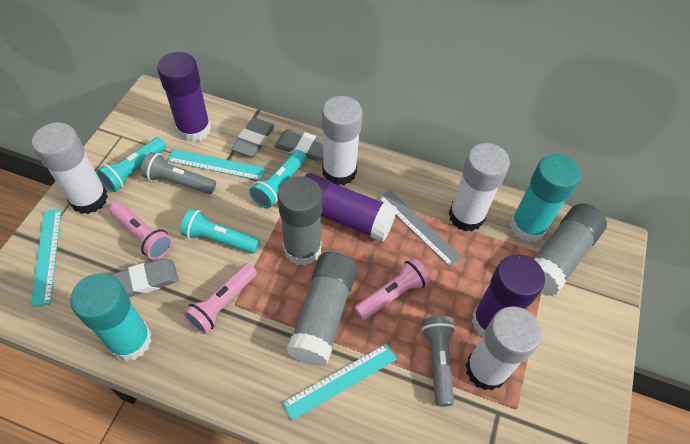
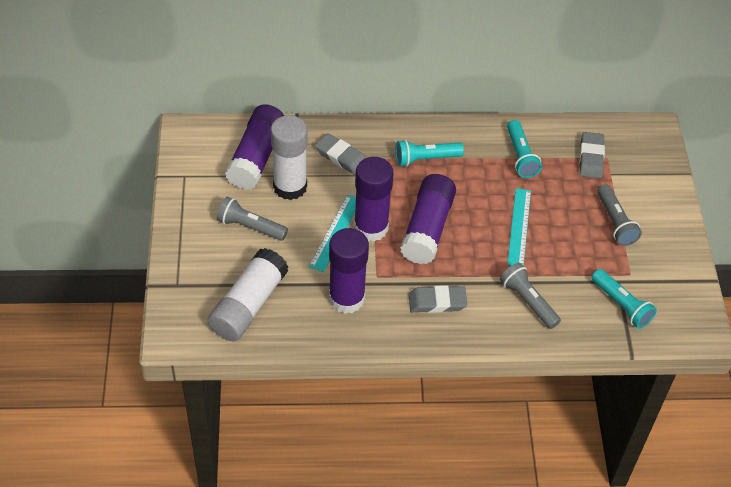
grey flashlight: 2 -> 3
grey glue stick: 3 -> 0
grey ruler: 1 -> 0
pink flashlight: 3 -> 0
purple glue stick: 3 -> 4
turquoise glue stick: 2 -> 0
turquoise ruler: 3 -> 2
white glue stick: 4 -> 2

